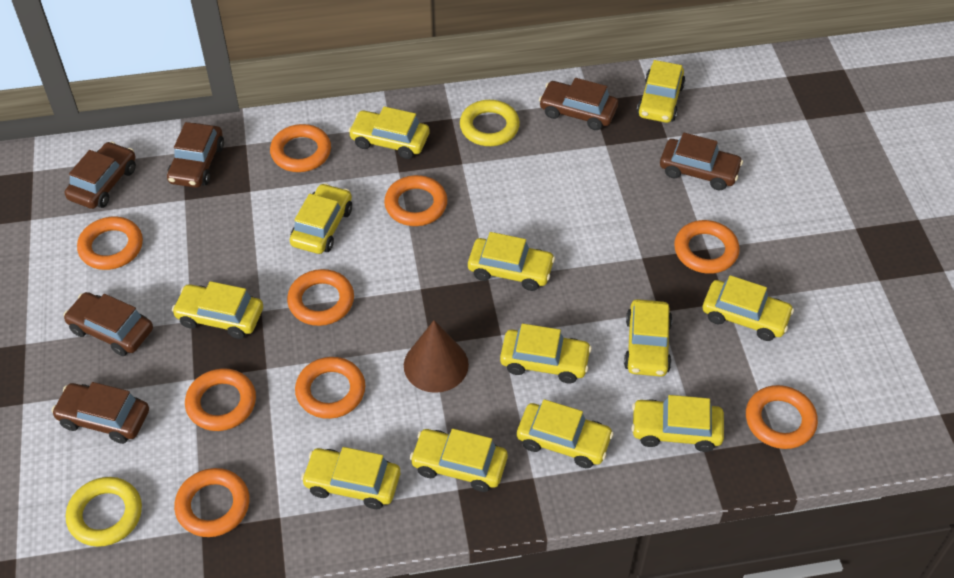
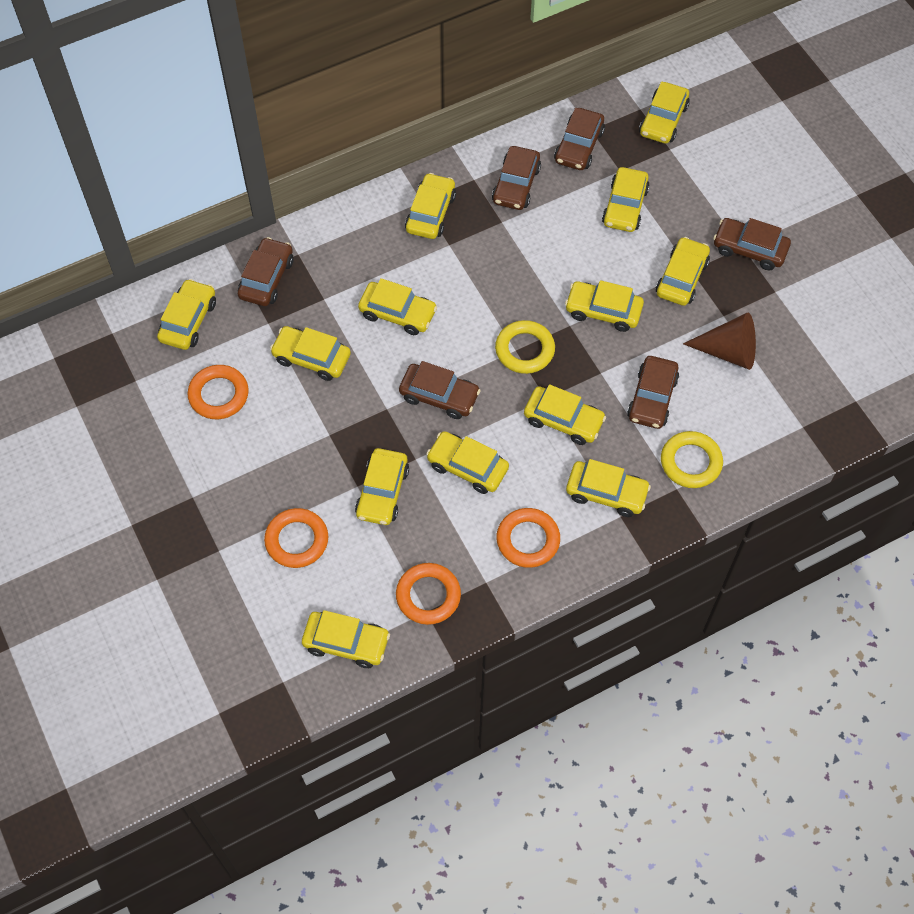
orange ring: 9 -> 4
yellow car: 12 -> 13

